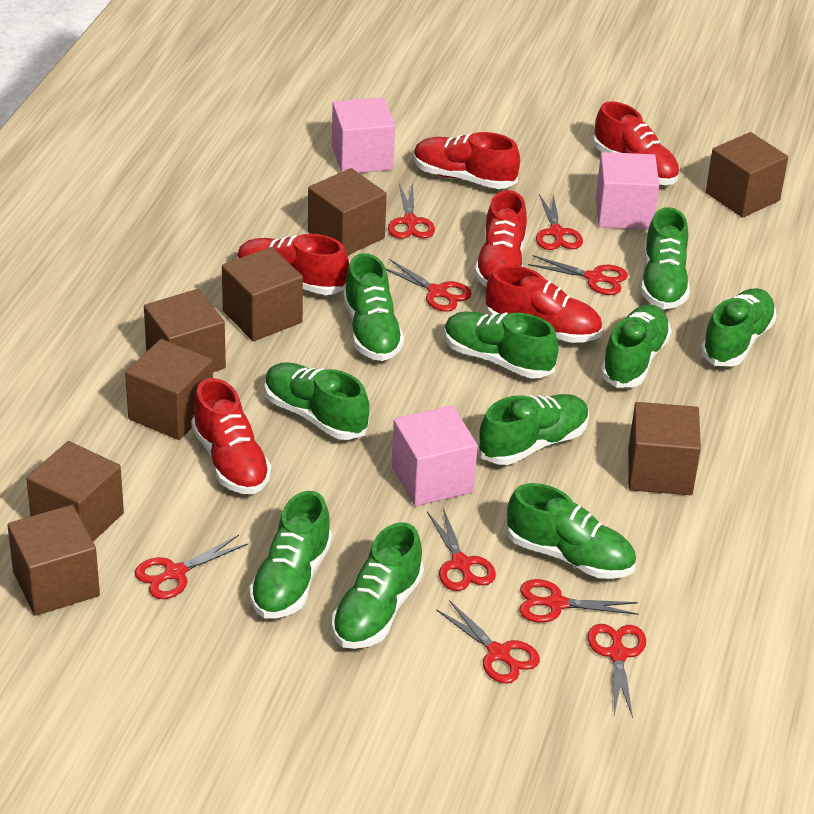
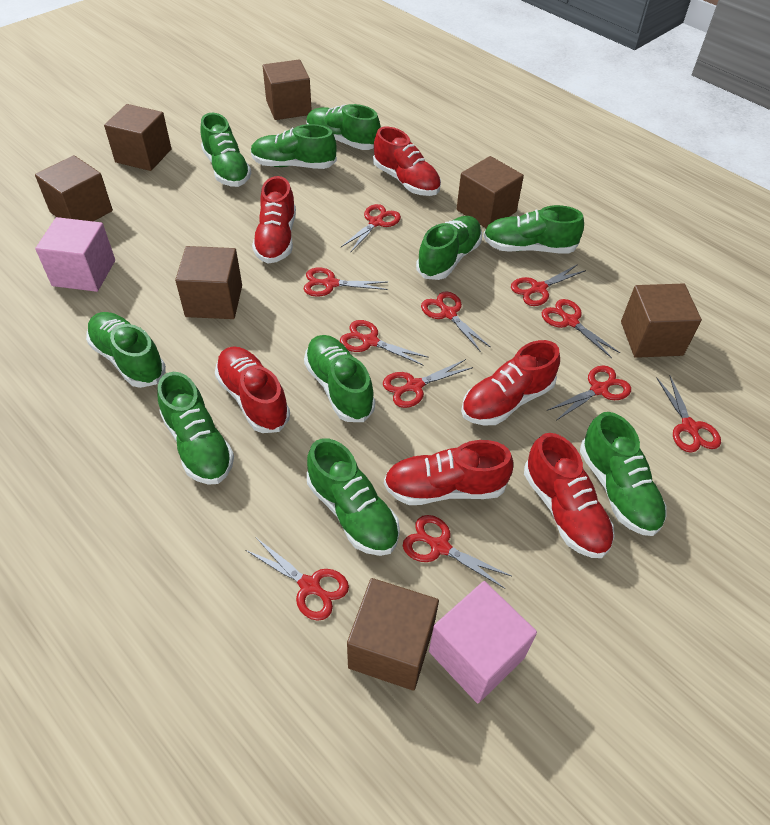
brown cube: 8 -> 7
pink cube: 3 -> 2
red scissors: 9 -> 11

